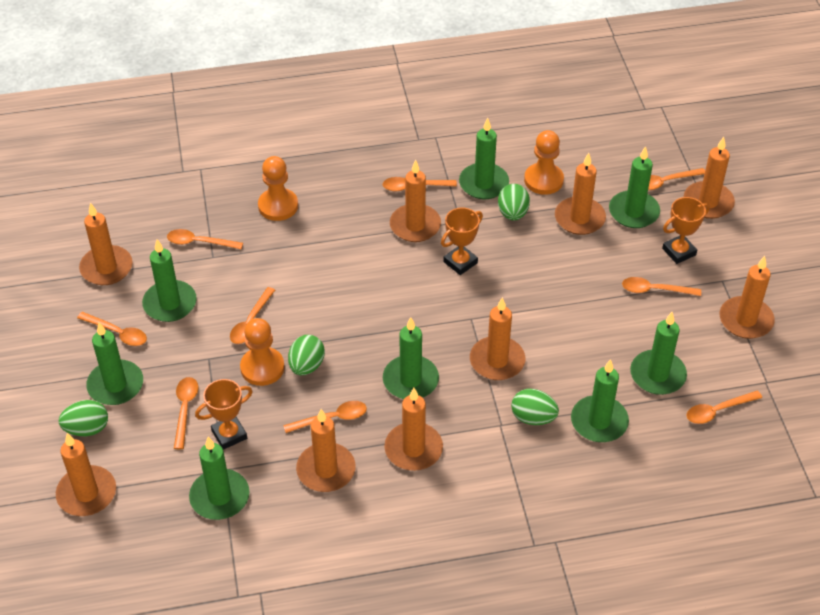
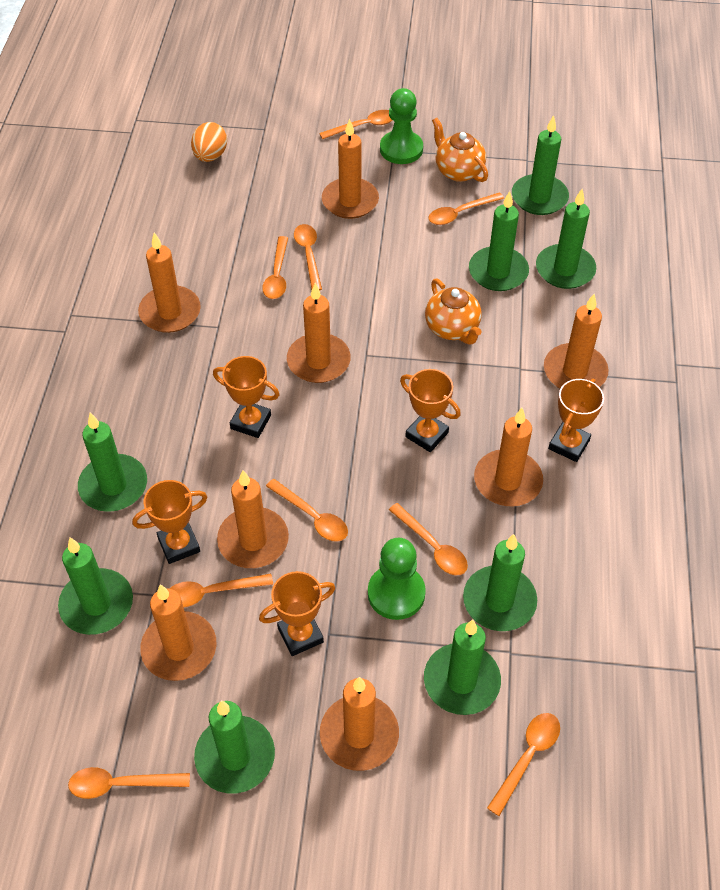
green egg: 4 -> 0
green pawn: 0 -> 2
orange candle: 9 -> 8
orange egg: 0 -> 1
orange pawn: 3 -> 0
orange teapot: 0 -> 2
orange trophy: 3 -> 5

